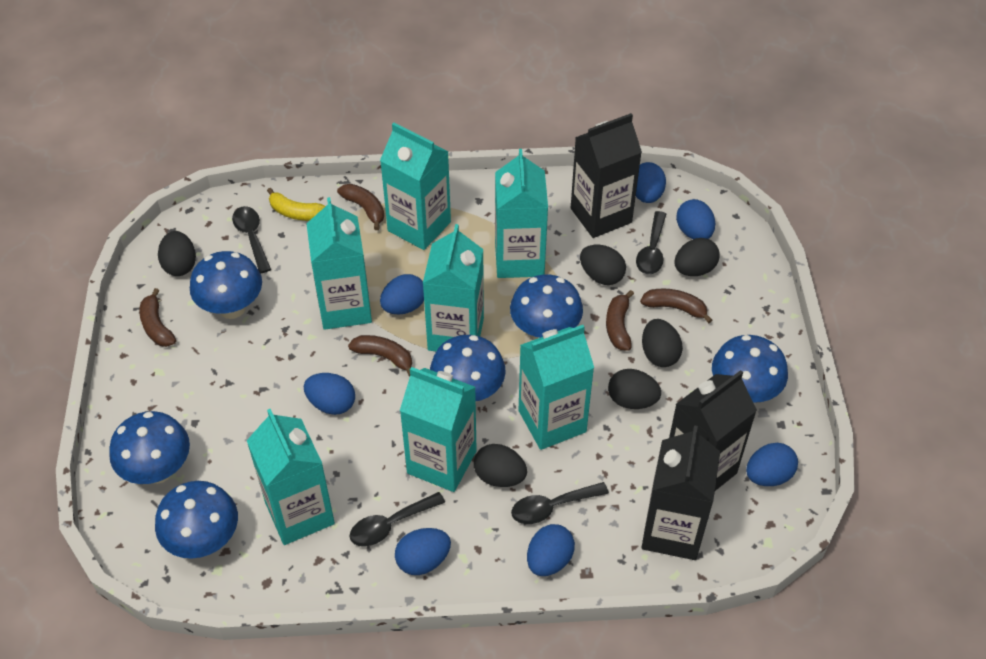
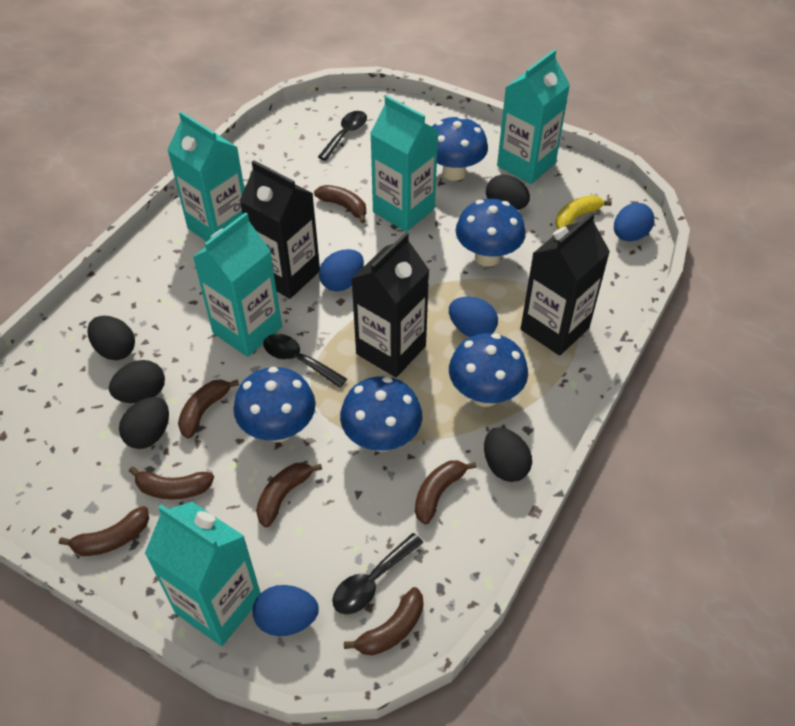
black egg: 6 -> 5
black spoon: 4 -> 3
blue egg: 7 -> 4
blue mushroom: 6 -> 5
brown banana: 5 -> 7
turquoise carton: 7 -> 5

